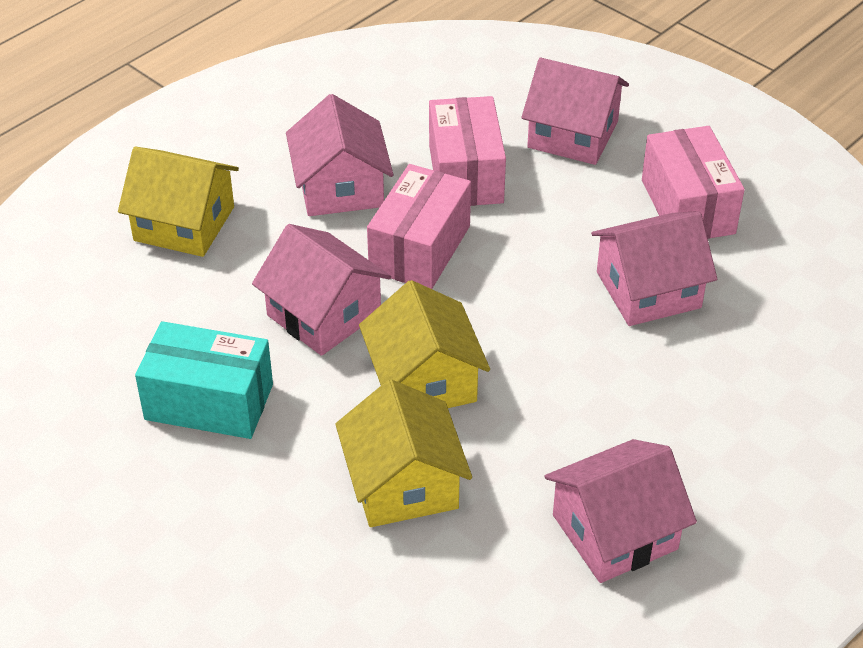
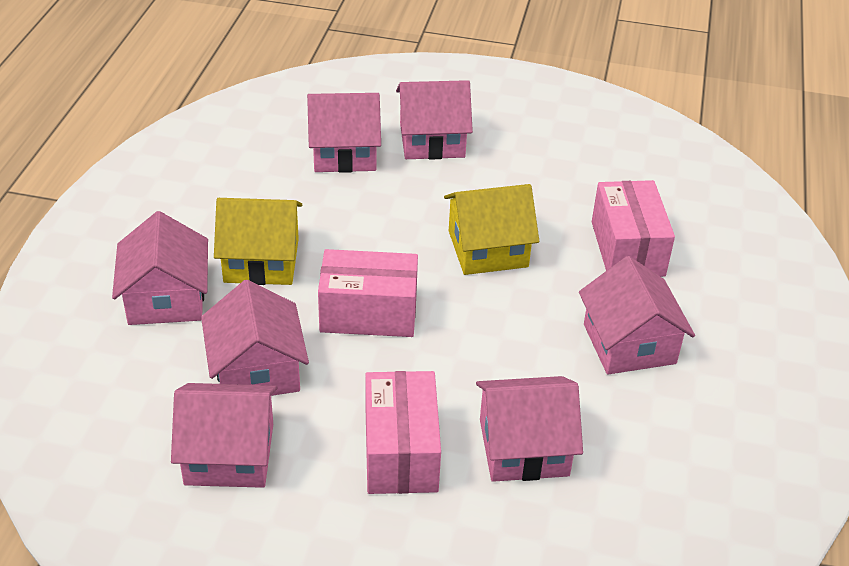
pink house: 5 -> 7
turquoise box: 1 -> 0
yellow house: 3 -> 2

